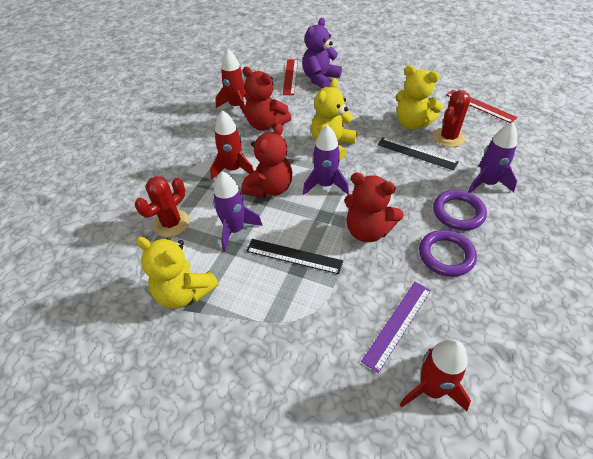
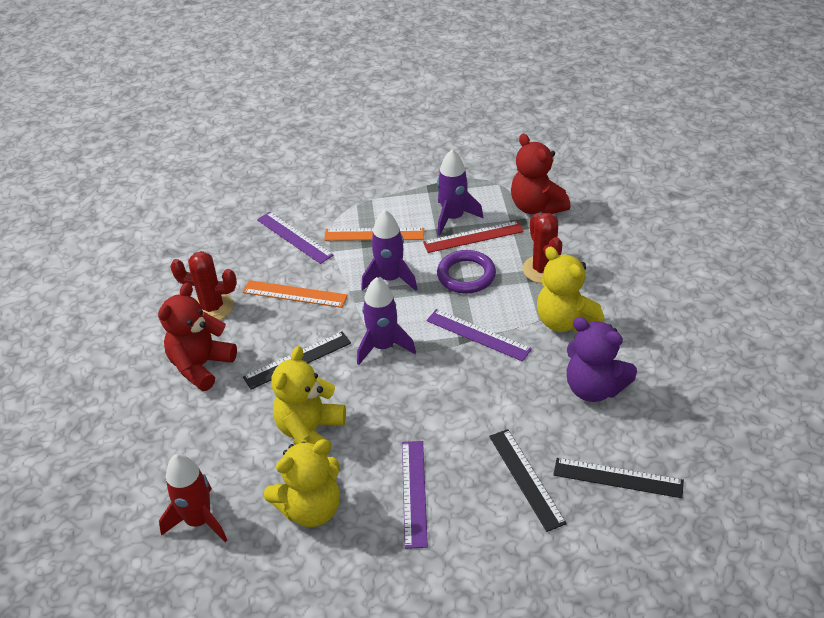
black ruler: 2 -> 3
orange ruler: 0 -> 2
purple ring: 2 -> 1
purple ruler: 1 -> 3
red rocket: 3 -> 1
red ruler: 2 -> 1
red teddy bear: 3 -> 2

